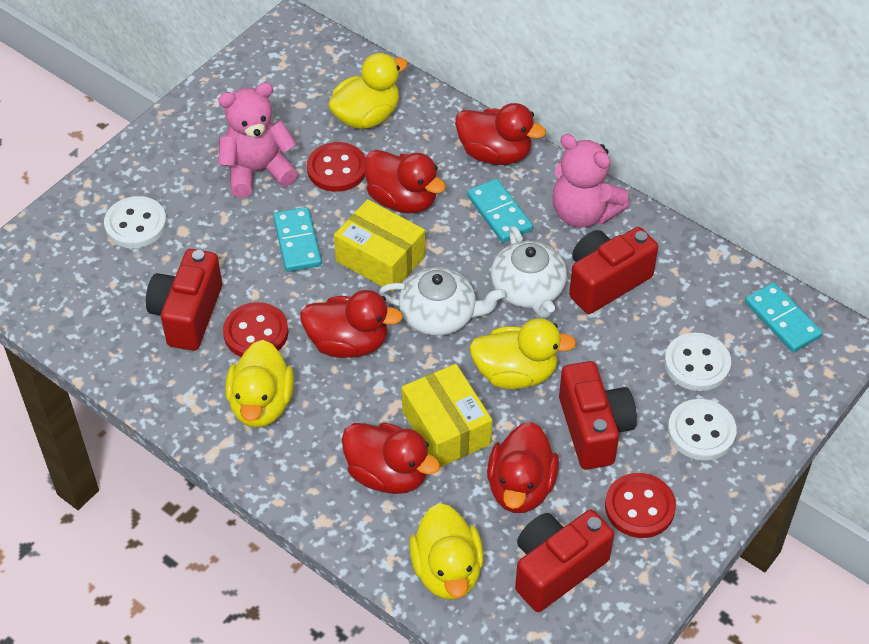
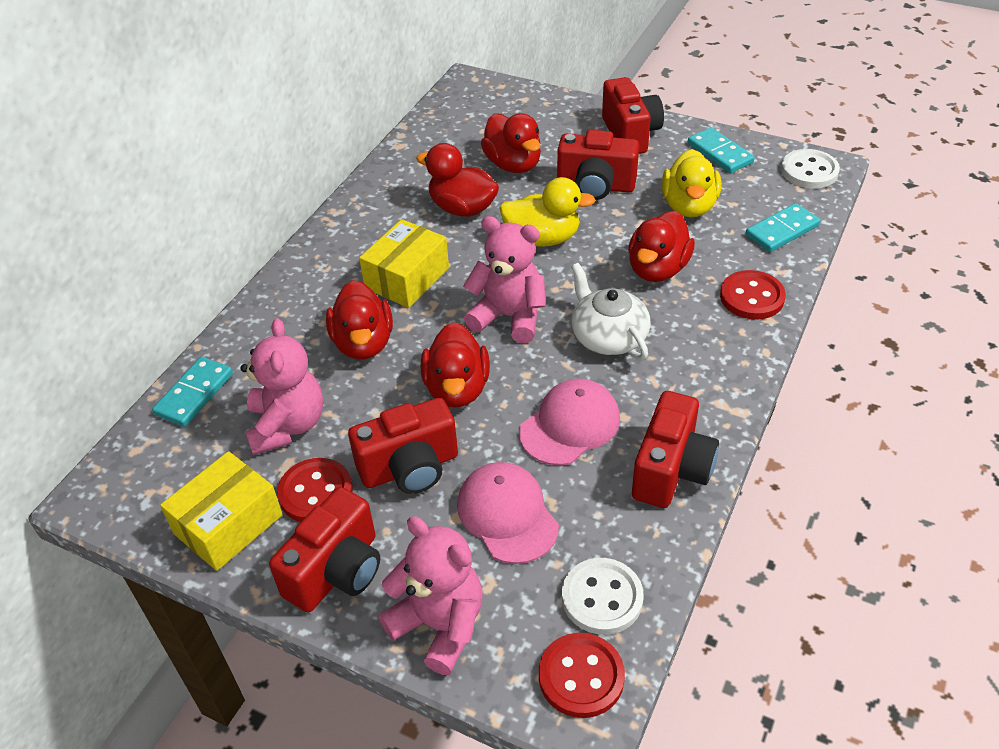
pink cap: 0 -> 2
pink teddy bear: 2 -> 3
red camera: 4 -> 5
white button: 3 -> 2
white teapot: 2 -> 1
yellow duck: 4 -> 2

